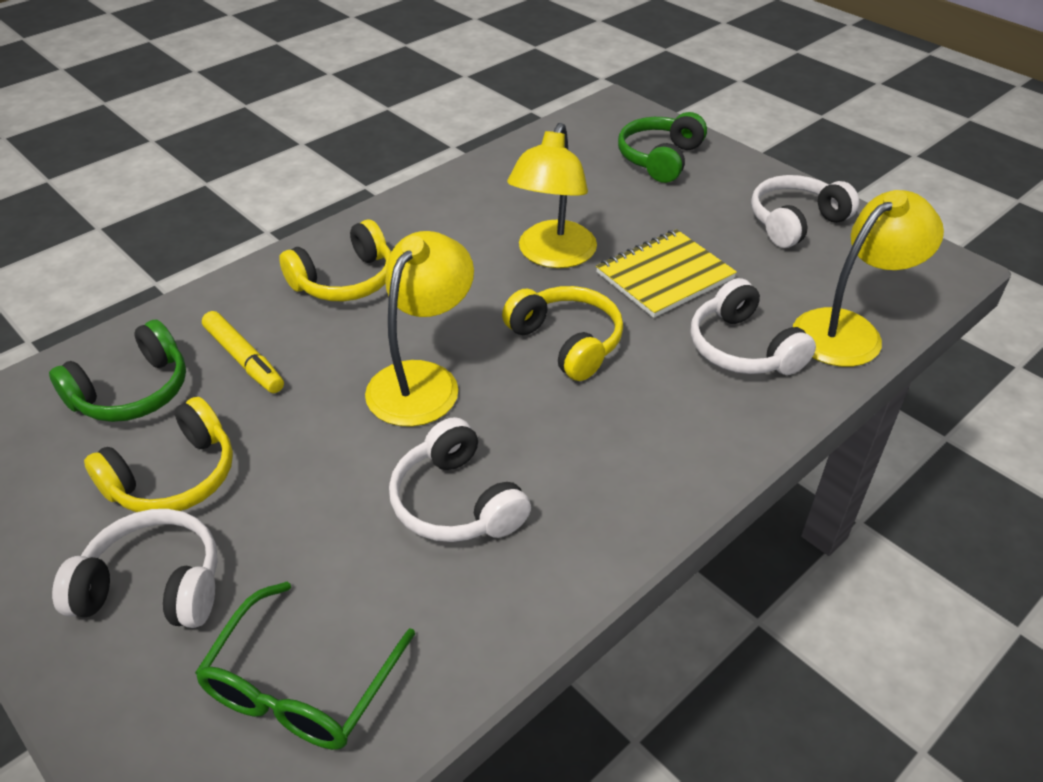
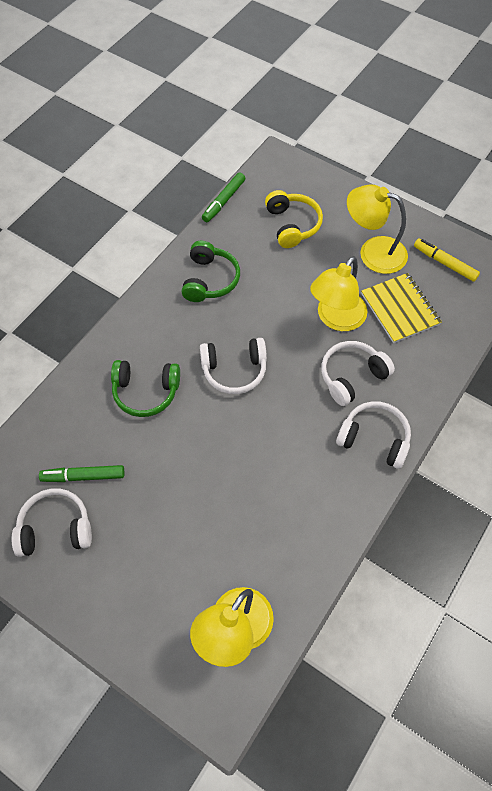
green glasses: 1 -> 0
green marker: 0 -> 2
yellow headphones: 3 -> 1

